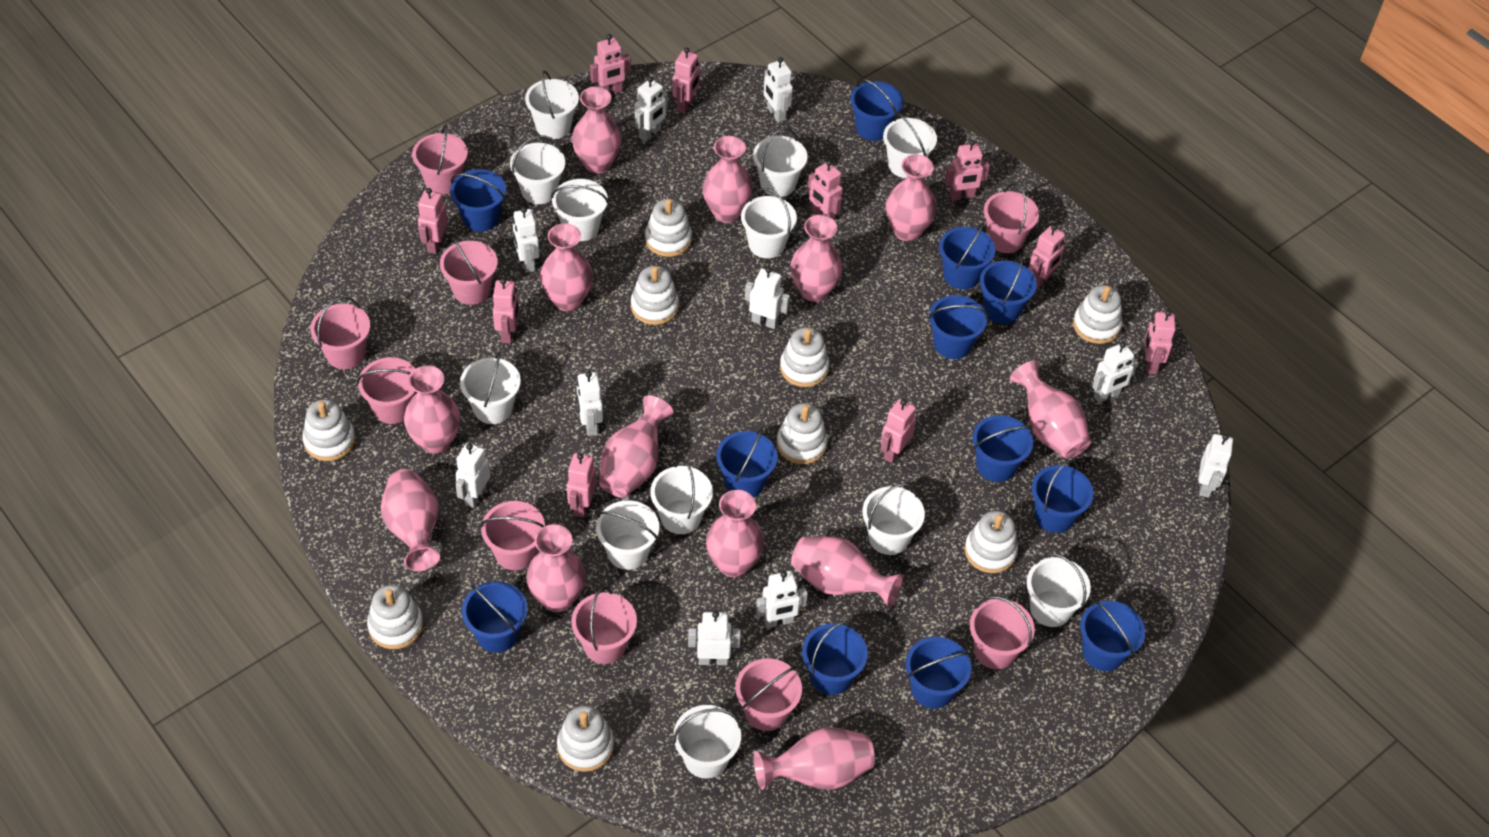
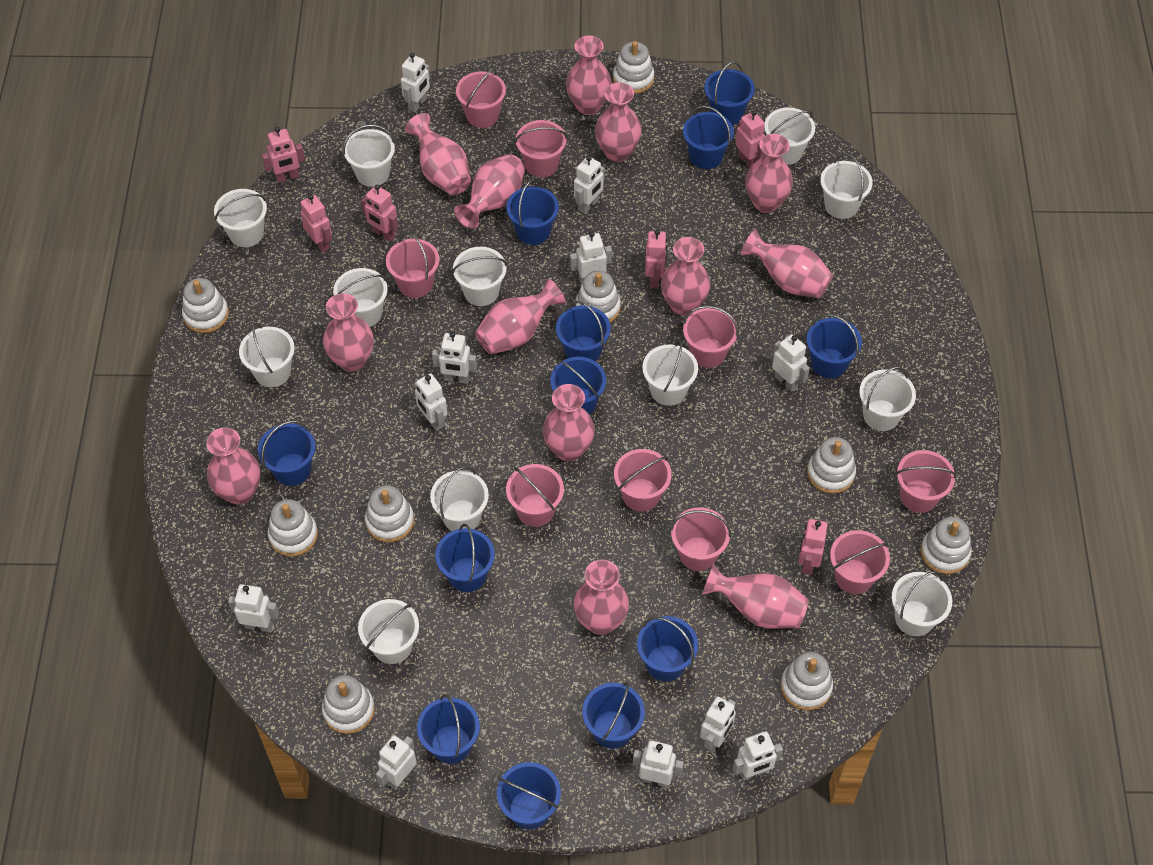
pink robot: 10 -> 6
white robot: 10 -> 11

